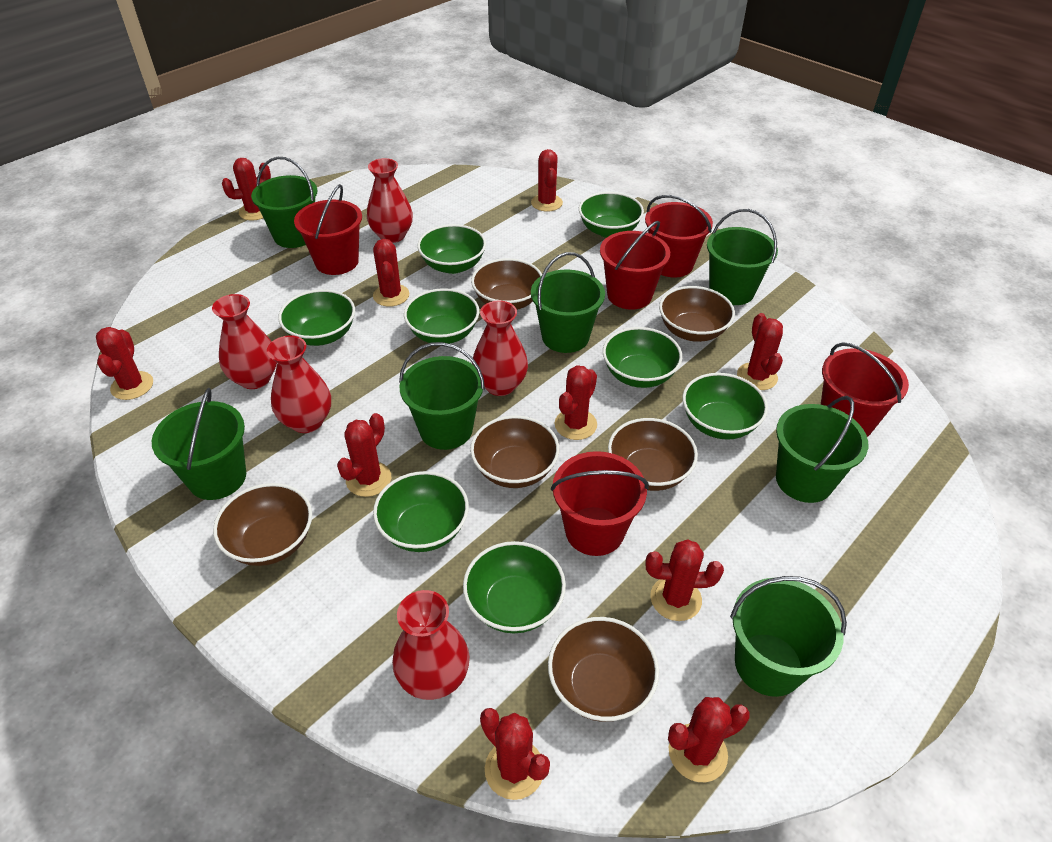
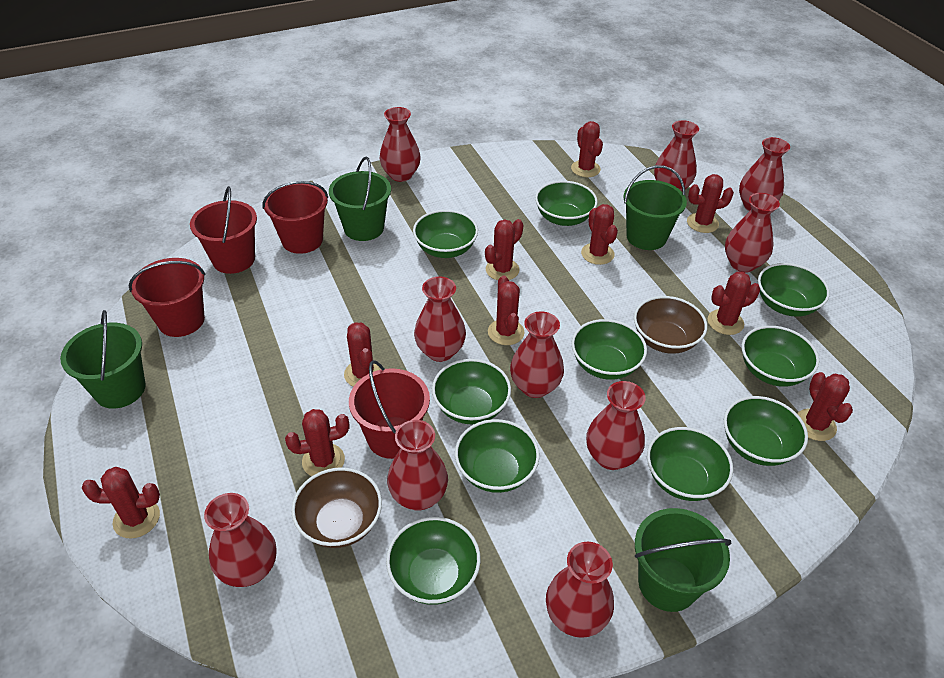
brown bowl: 6 -> 2
green bowl: 8 -> 10
green bucket: 7 -> 4
red bucket: 5 -> 4
red vase: 5 -> 10

